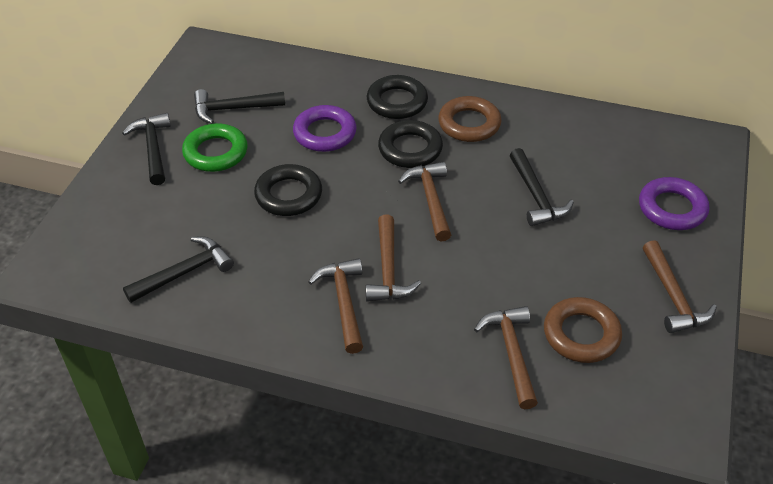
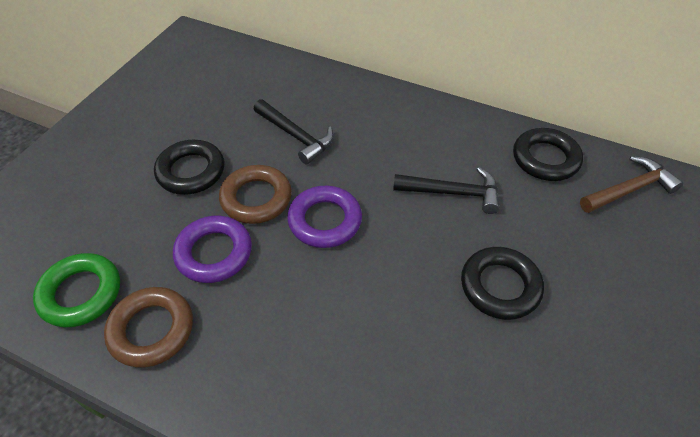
black hammer: 4 -> 2
brown hammer: 5 -> 1

